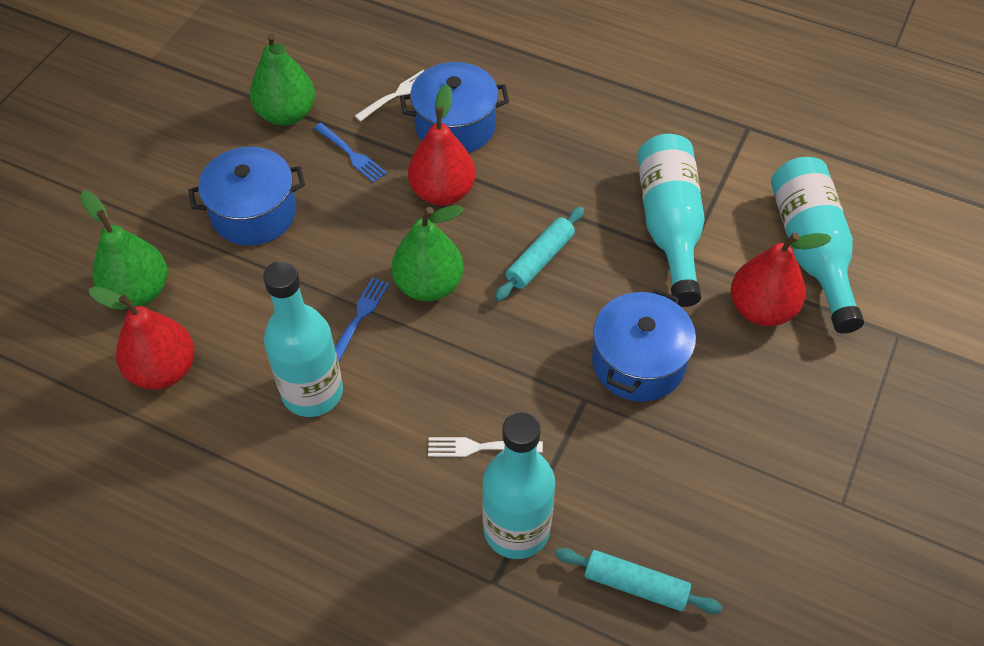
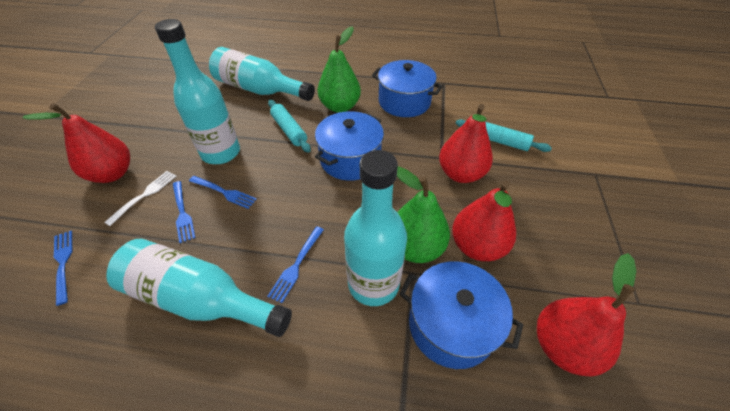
blue fork: 2 -> 4
green pear: 3 -> 2
red pear: 3 -> 4
white fork: 2 -> 1

